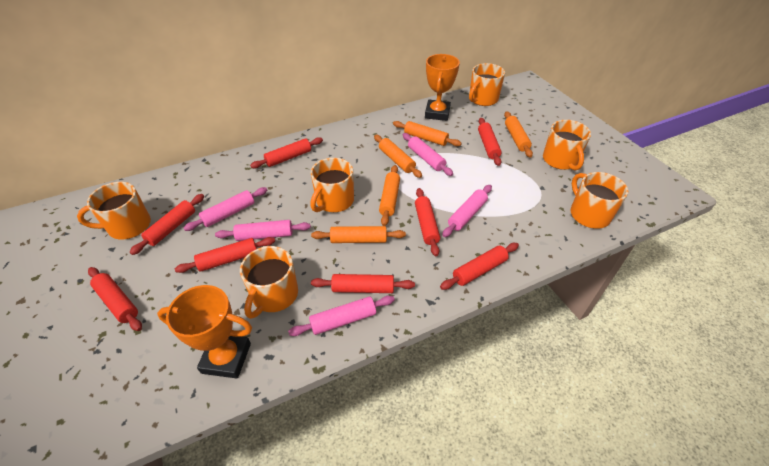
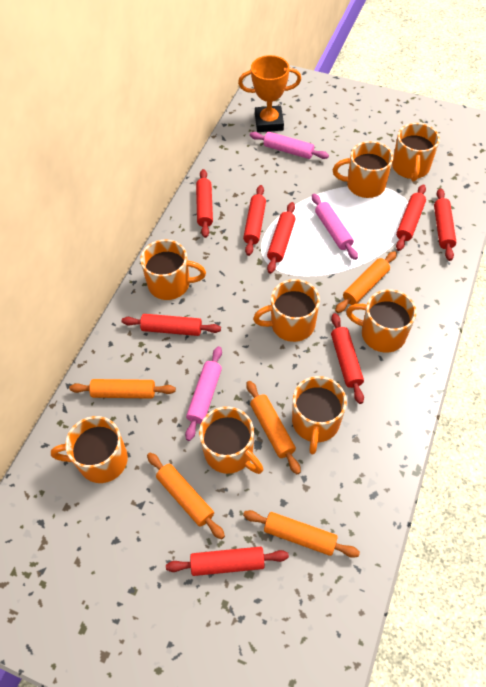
orange mug: 6 -> 8
orange trophy: 2 -> 1
pink rolling pin: 5 -> 3

